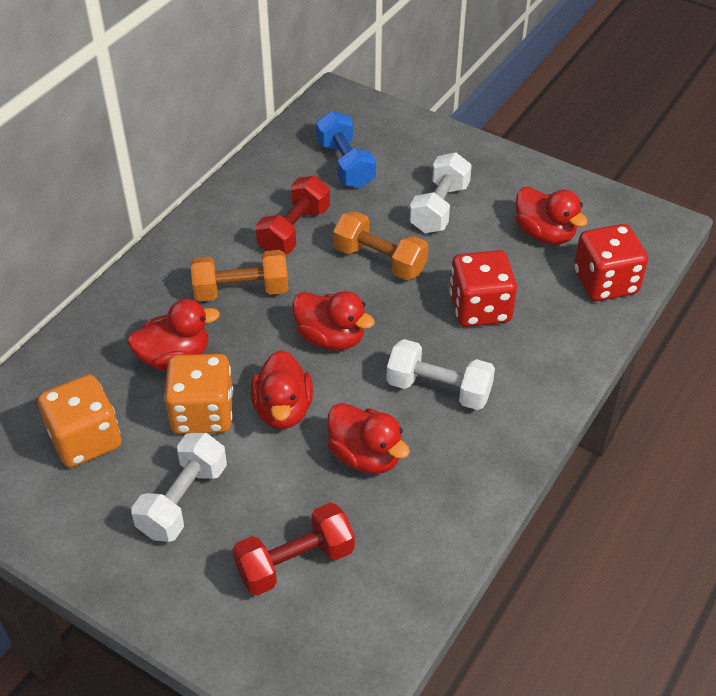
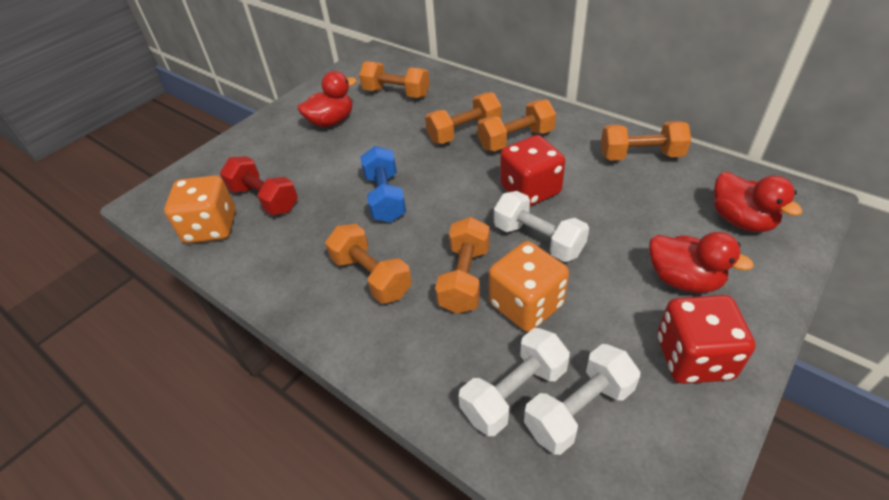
orange dumbbell: 2 -> 6
red duck: 5 -> 3
red dumbbell: 2 -> 1

